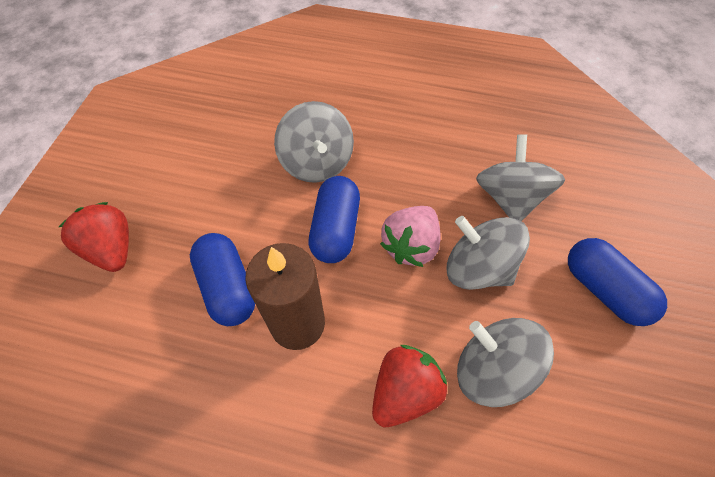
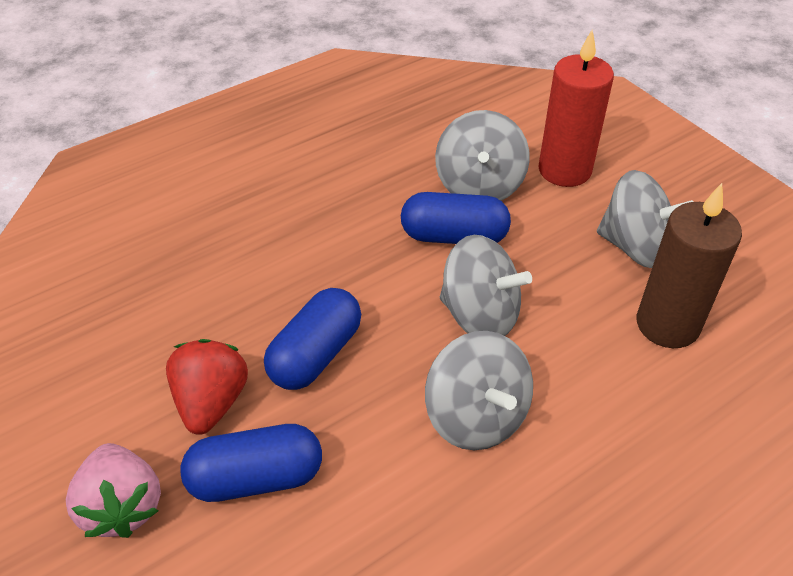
red candle: 0 -> 1
red strawberry: 2 -> 1

